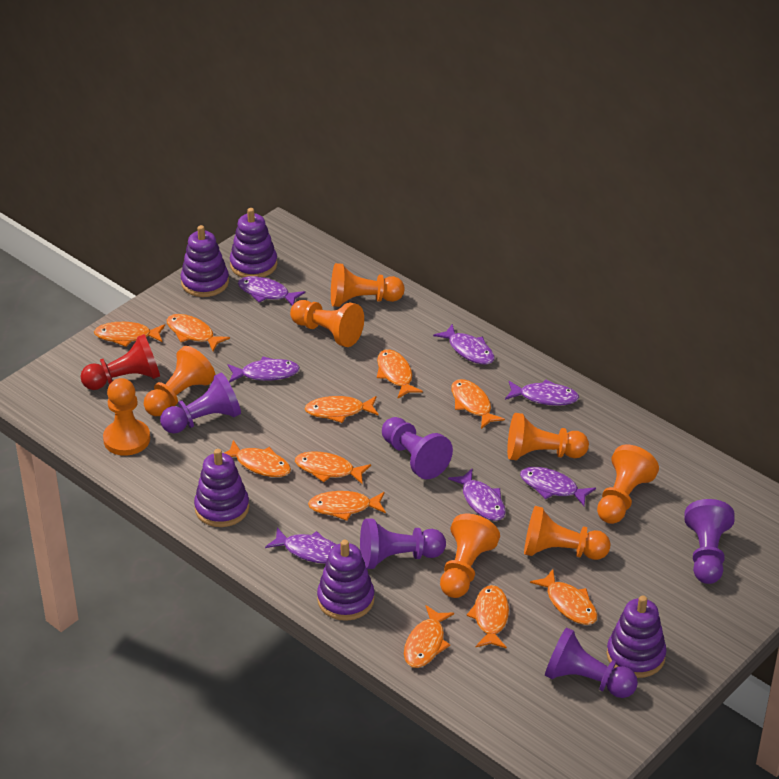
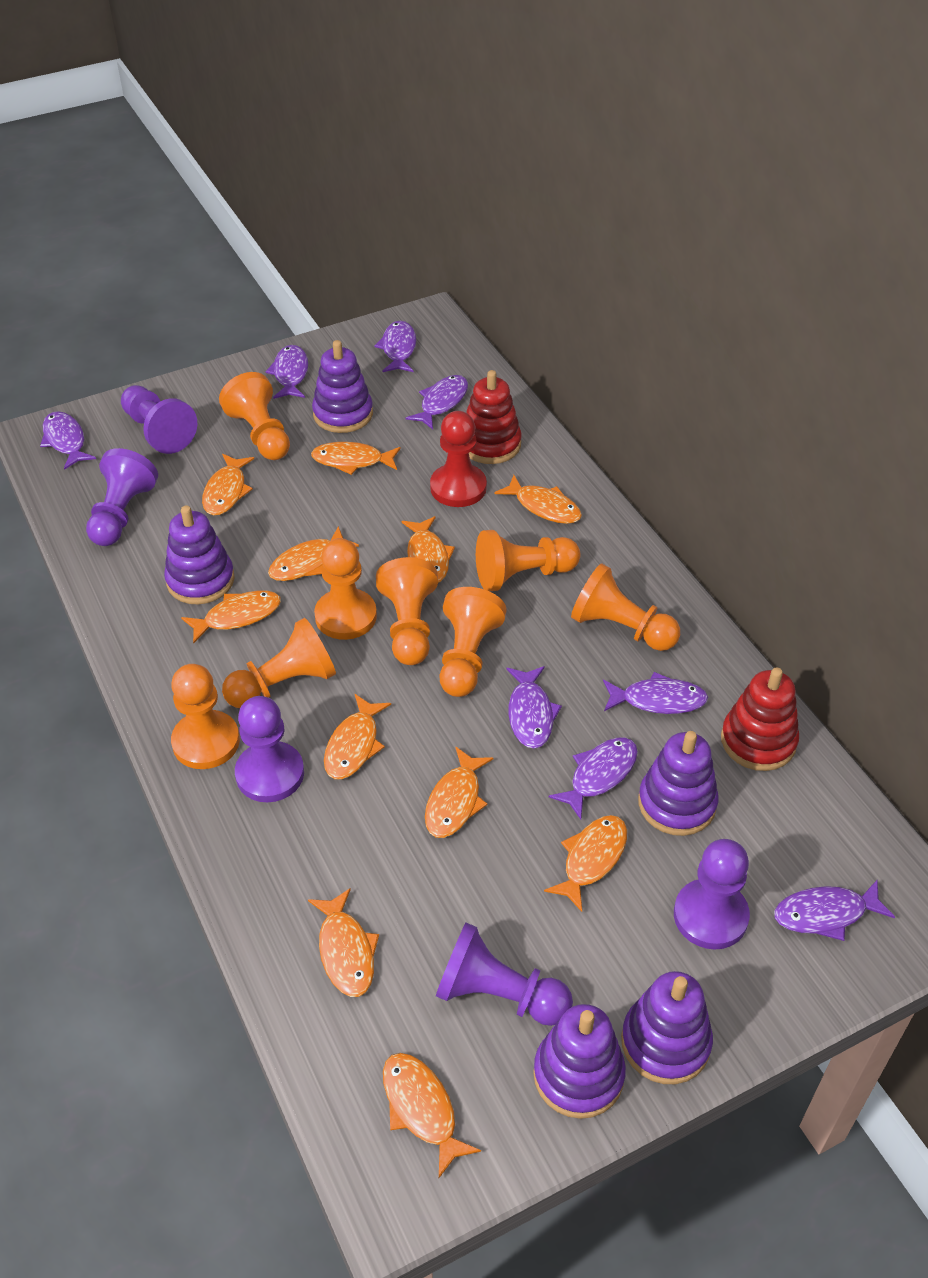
purple fish: 7 -> 8
red stacking toy: 0 -> 2

